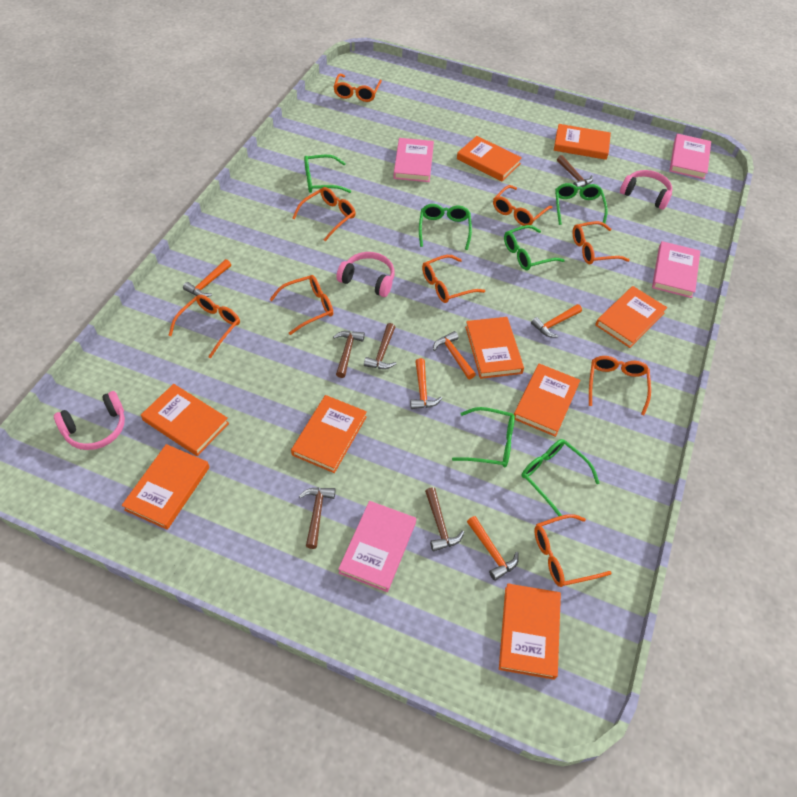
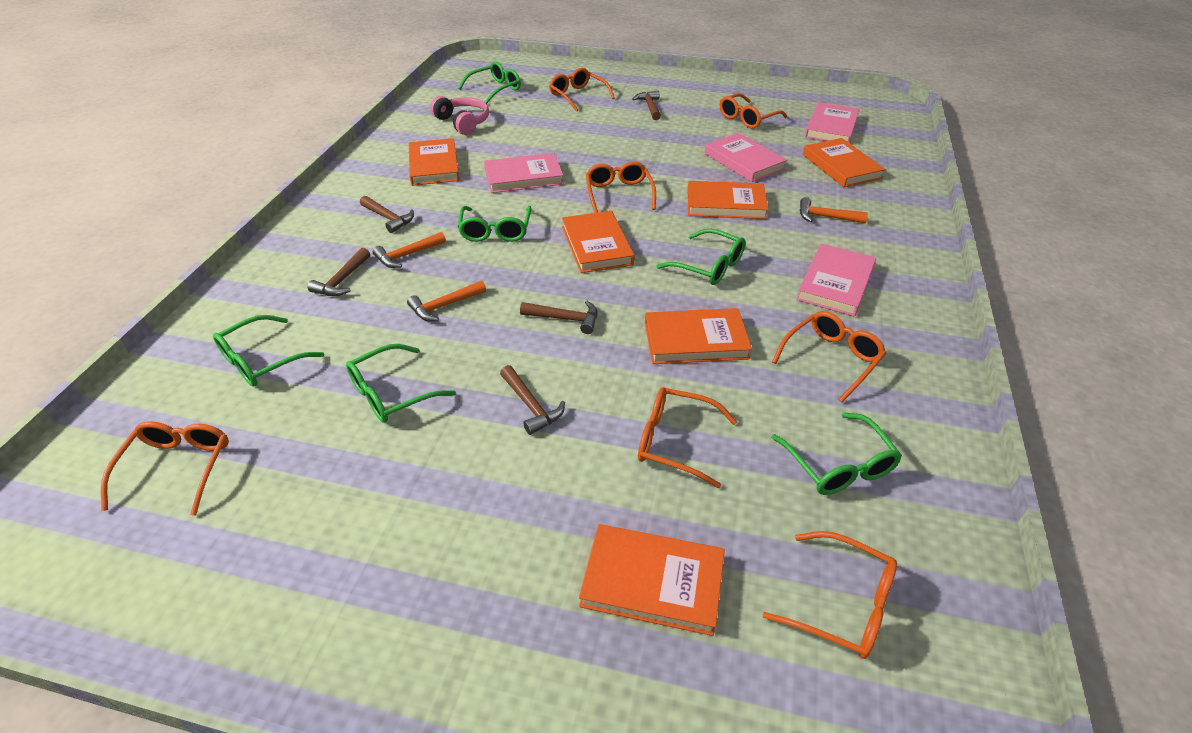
orange book: 9 -> 6
orange glasses: 9 -> 7
orange hammer: 5 -> 3
pink headphones: 3 -> 1

